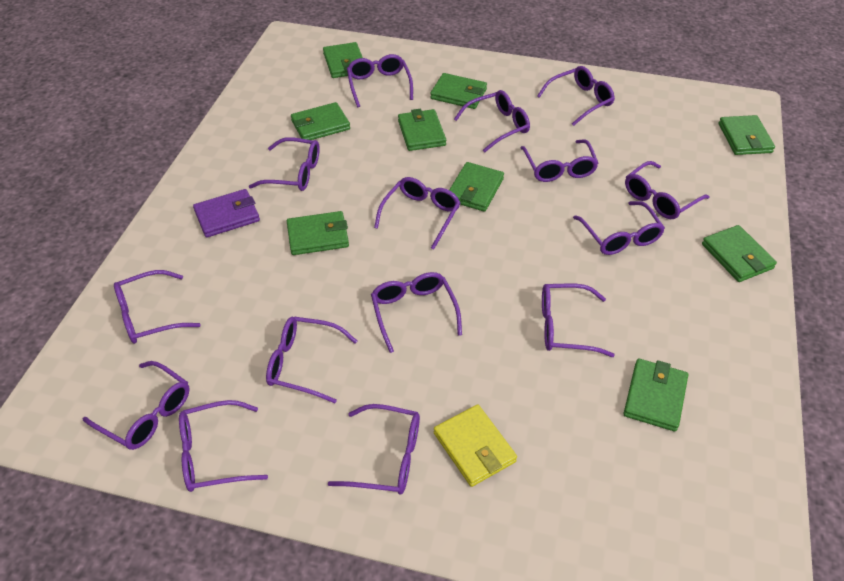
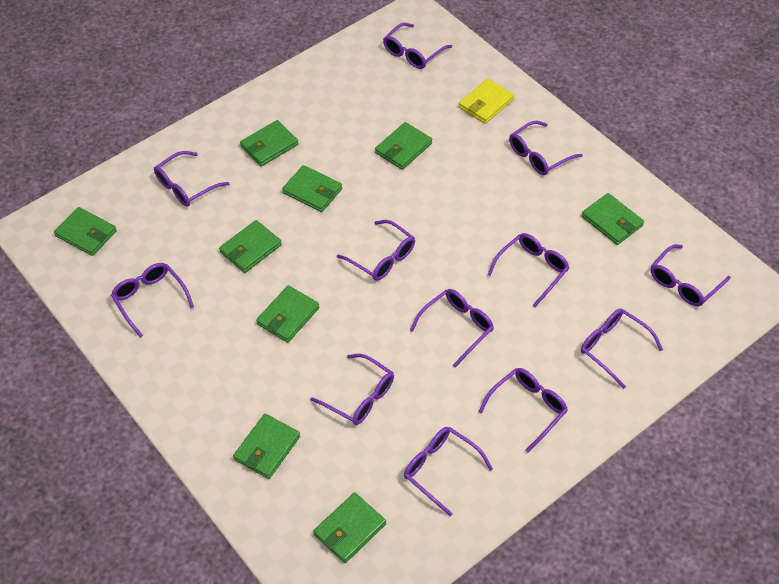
purple glasses: 15 -> 12
purple wallet: 1 -> 0

